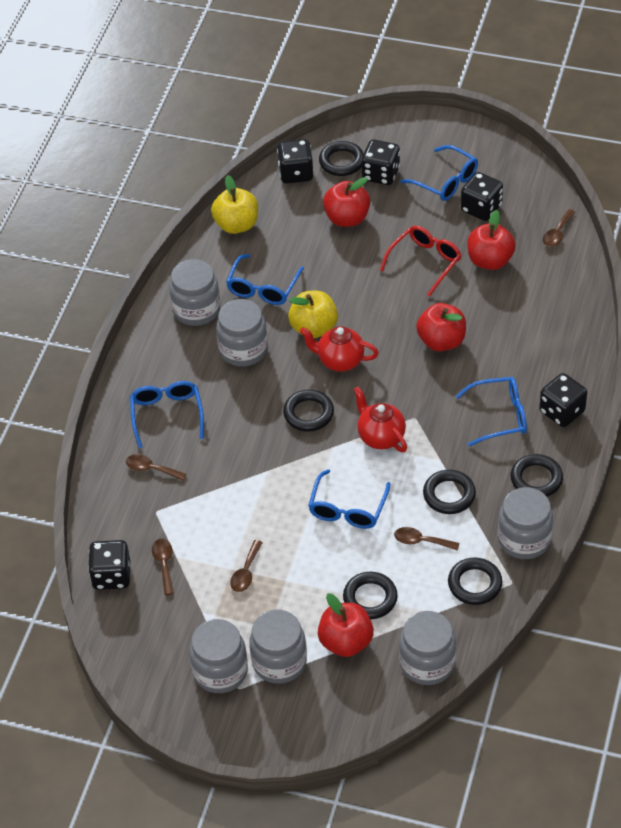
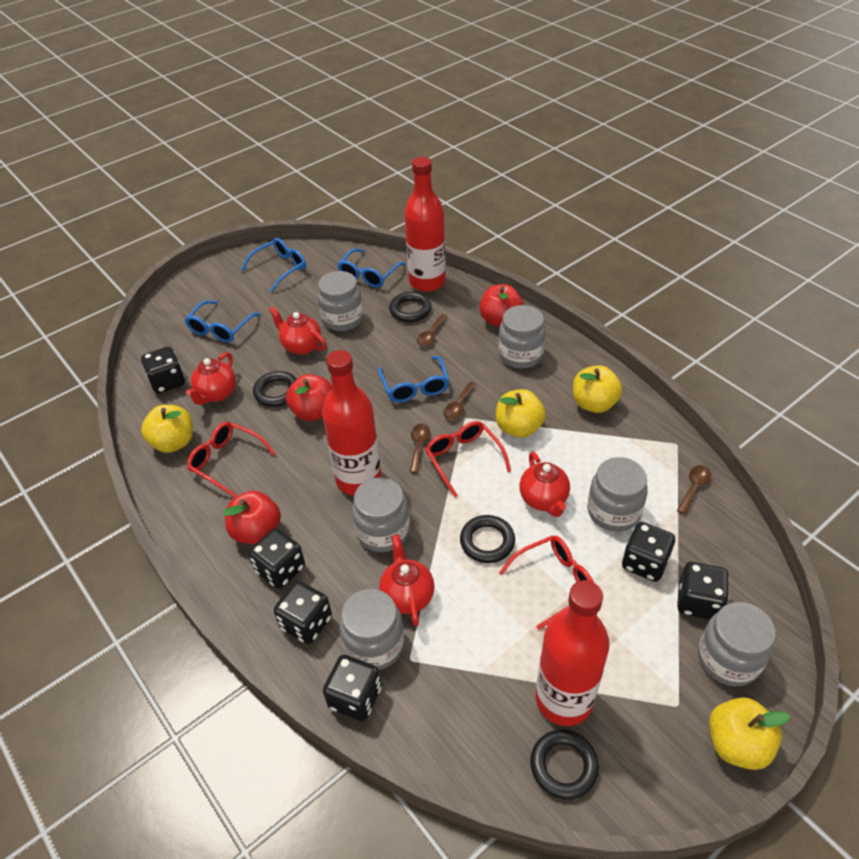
black dice: 5 -> 6
black ring: 6 -> 4
blue glasses: 5 -> 4
brown spoon: 5 -> 4
red apple: 4 -> 3
red bottle: 0 -> 3
red glasses: 1 -> 3
red teapot: 2 -> 4
yellow apple: 2 -> 4

